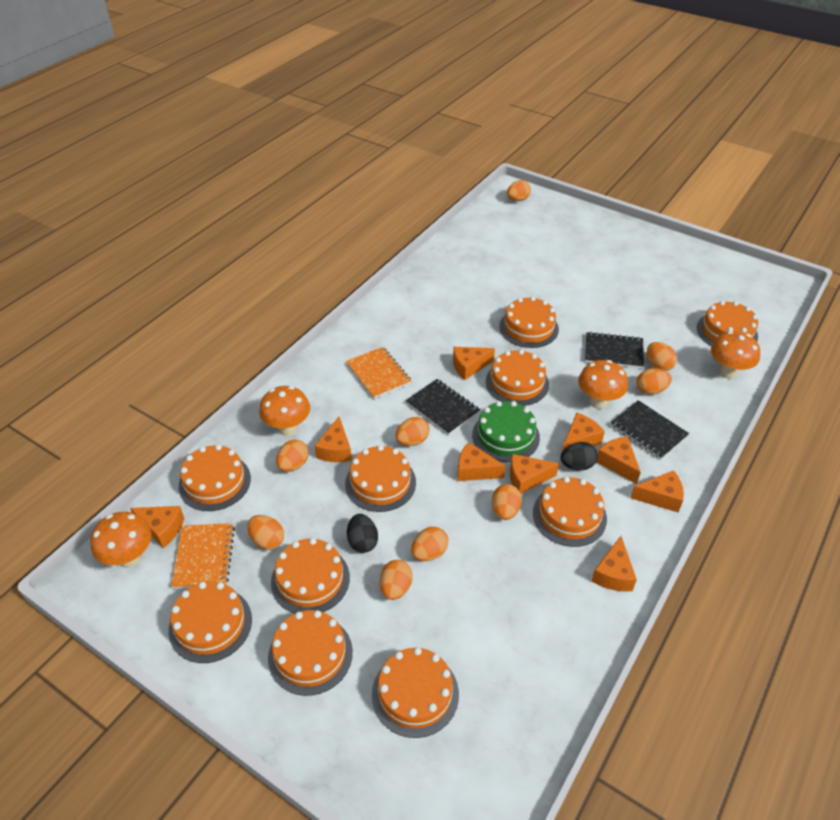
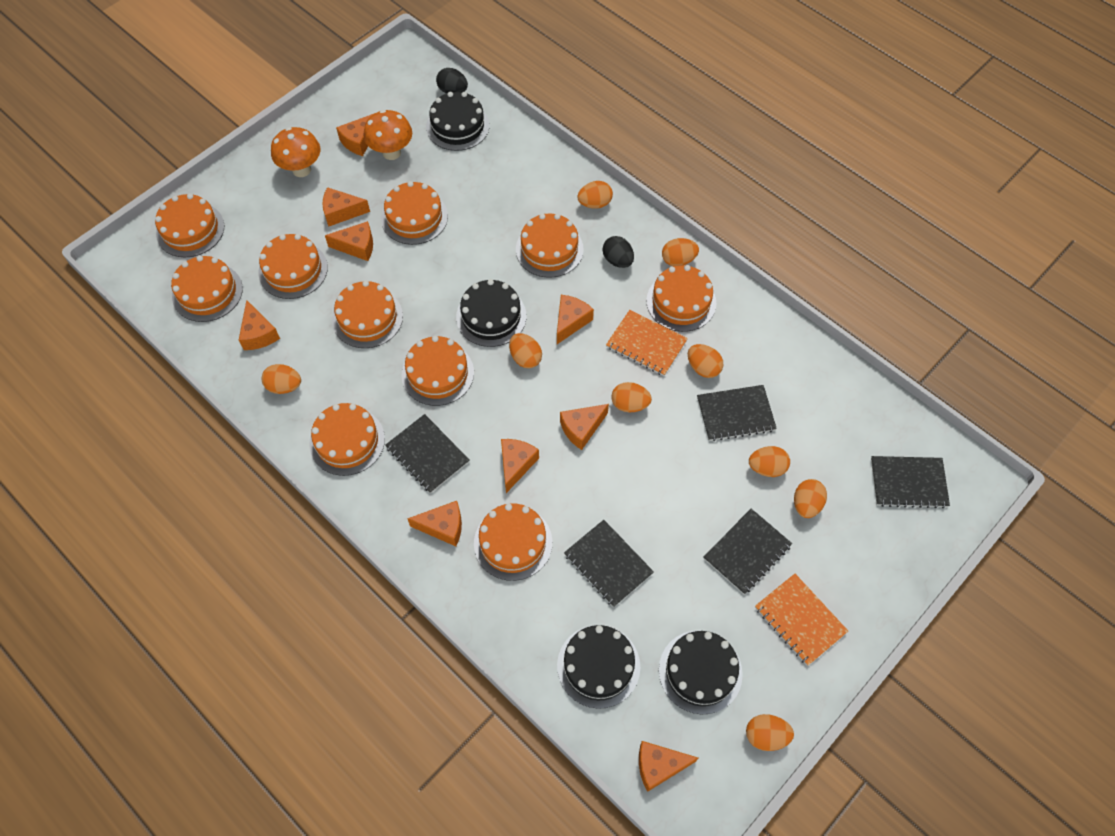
black cake: 0 -> 4
black notebook: 3 -> 5
green cake: 1 -> 0
orange mushroom: 4 -> 2

